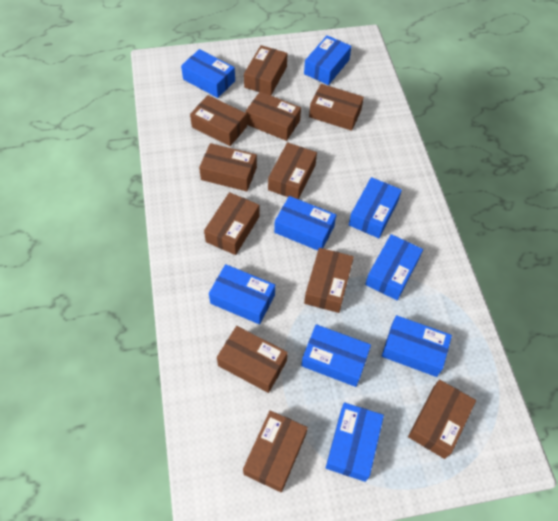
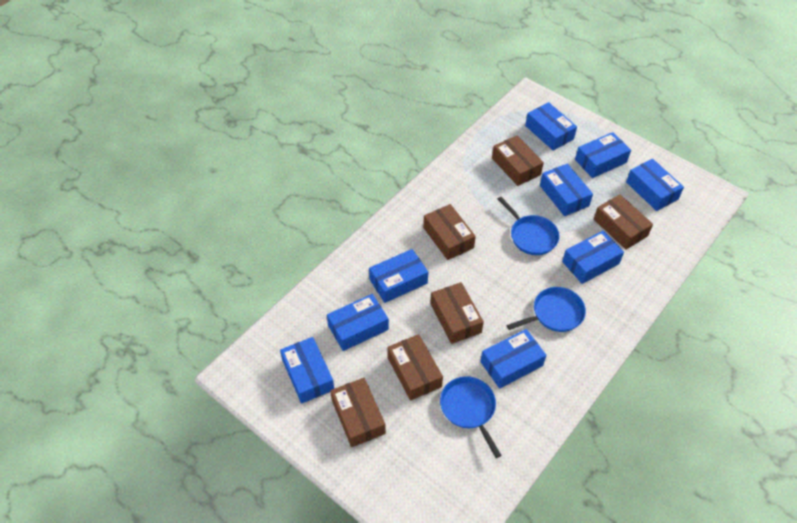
blue pan: 0 -> 3
brown box: 11 -> 6

